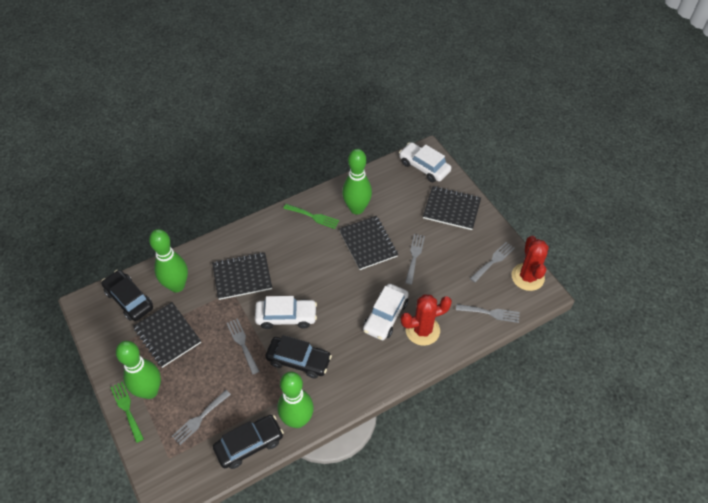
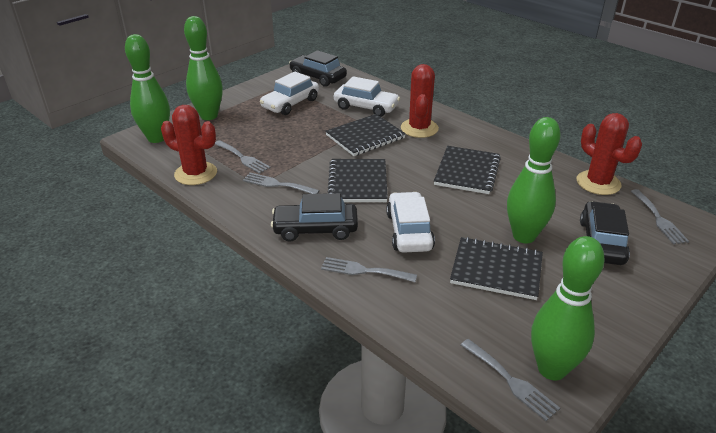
green fork: 2 -> 0
red cactus: 2 -> 3

